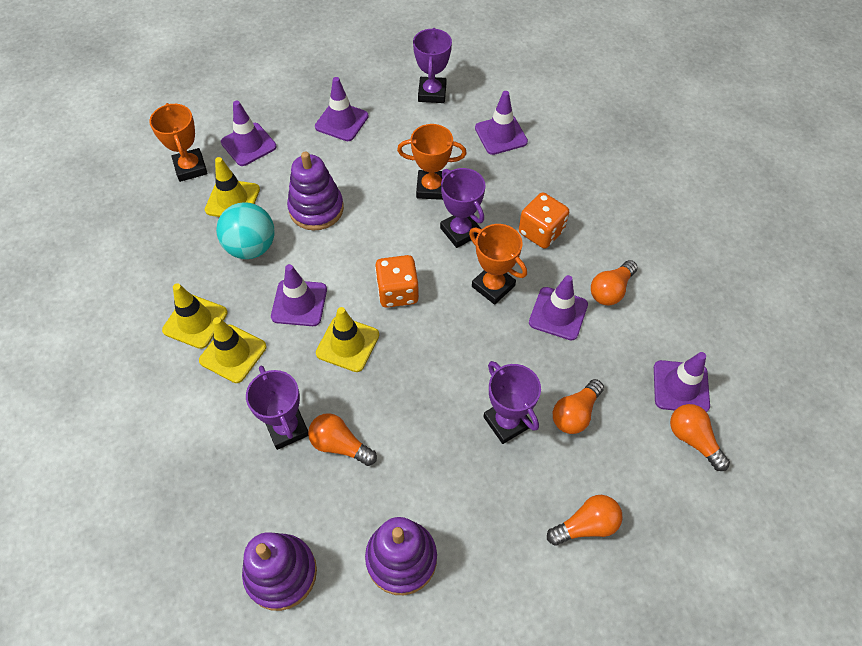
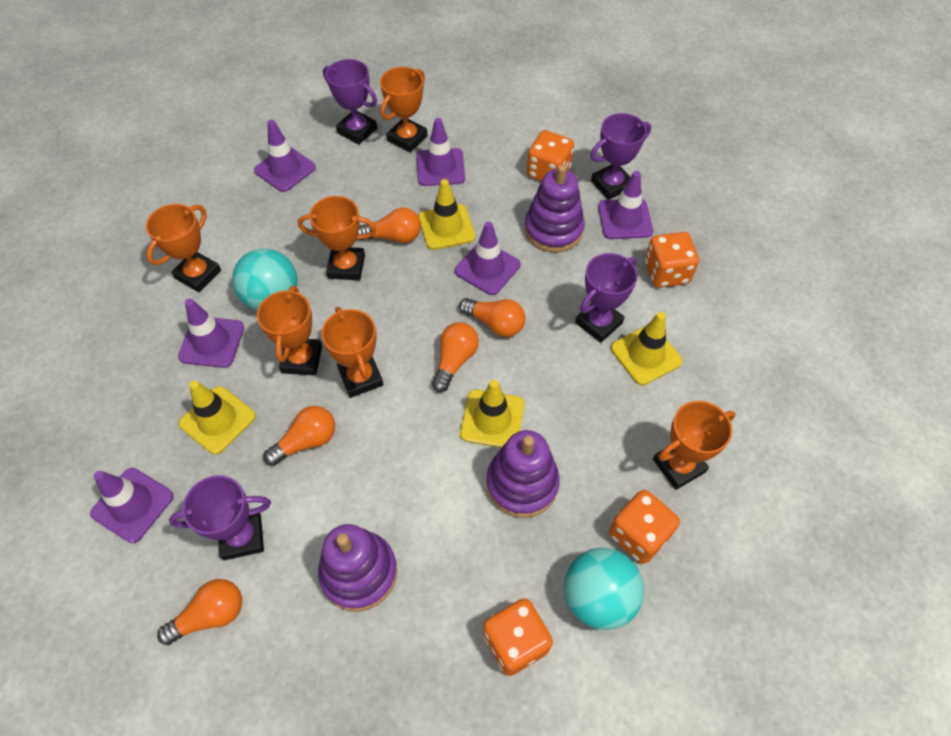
orange dice: 2 -> 4
orange trophy: 3 -> 6
turquoise ball: 1 -> 2

